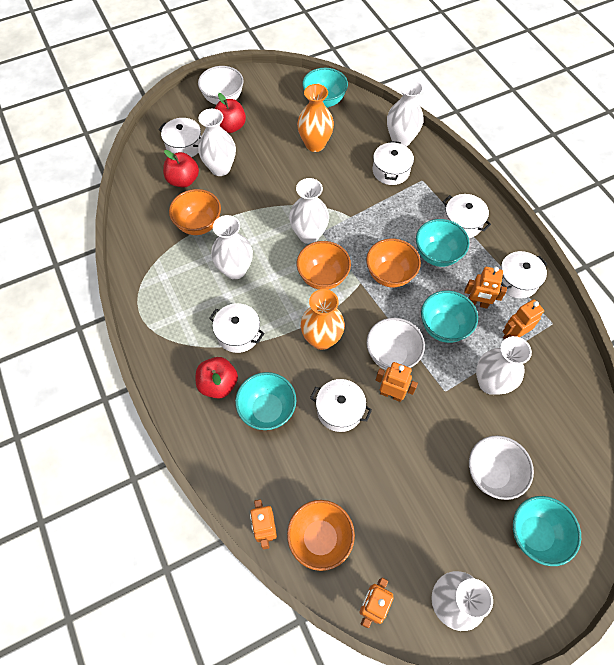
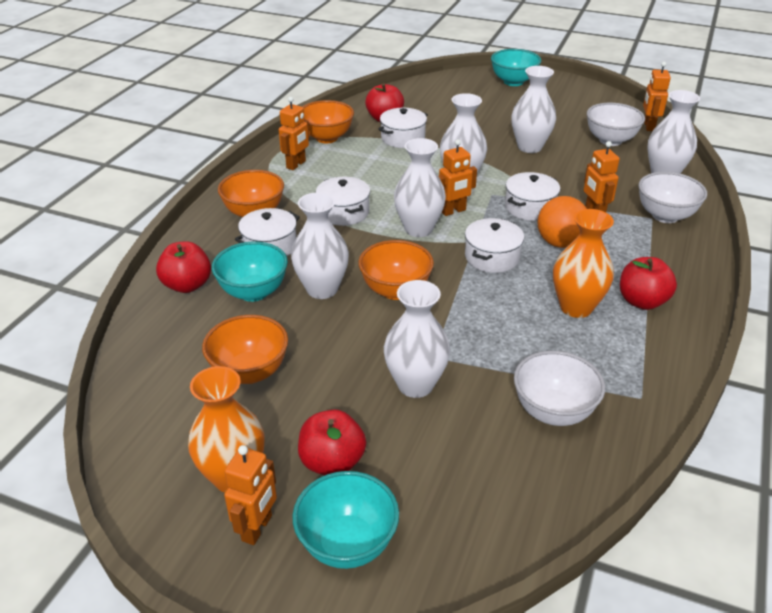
orange ball: 0 -> 1
red apple: 3 -> 4
turquoise bowl: 5 -> 3
white pot: 6 -> 5

